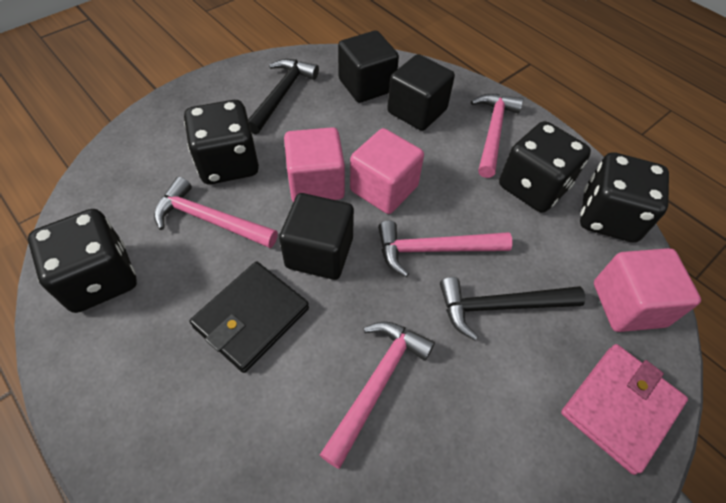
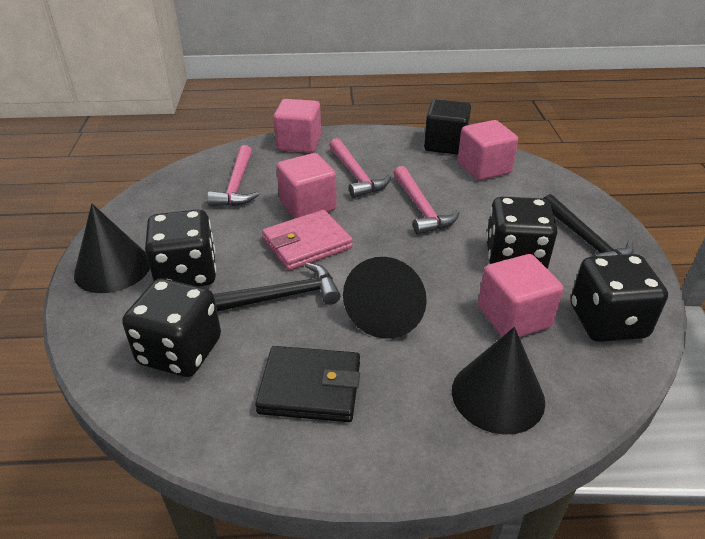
black cone: 0 -> 3
black cube: 3 -> 1
pink cube: 3 -> 4
pink hammer: 4 -> 3

